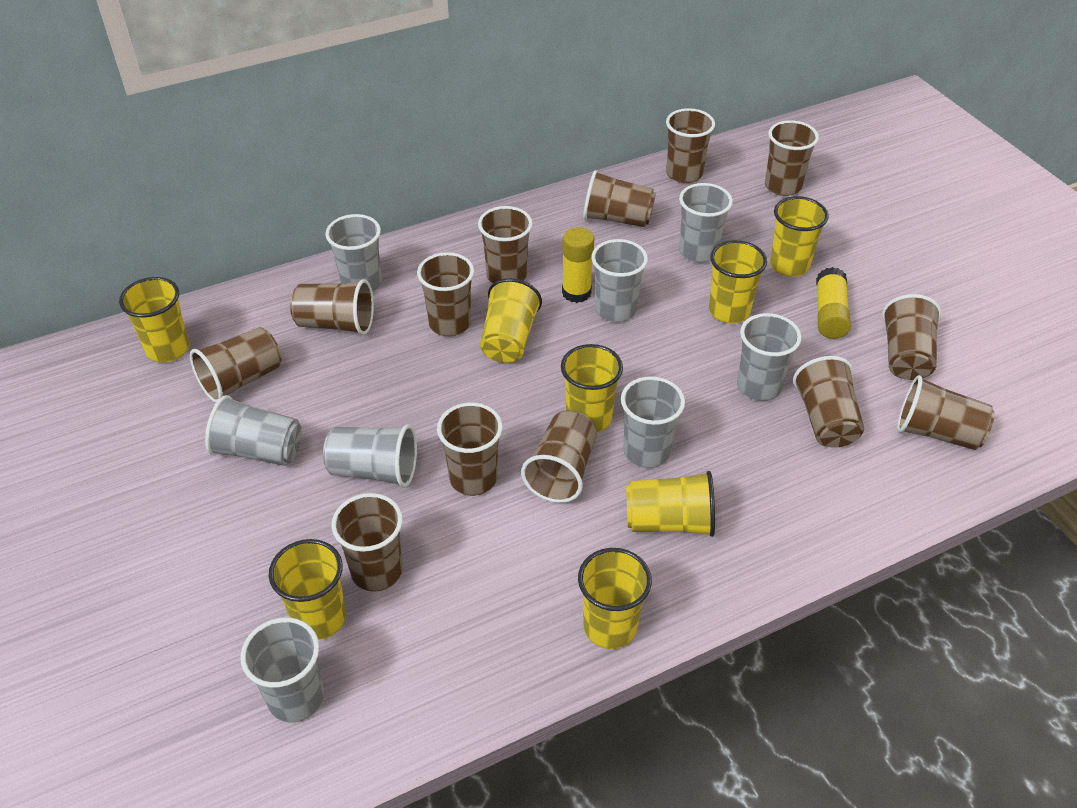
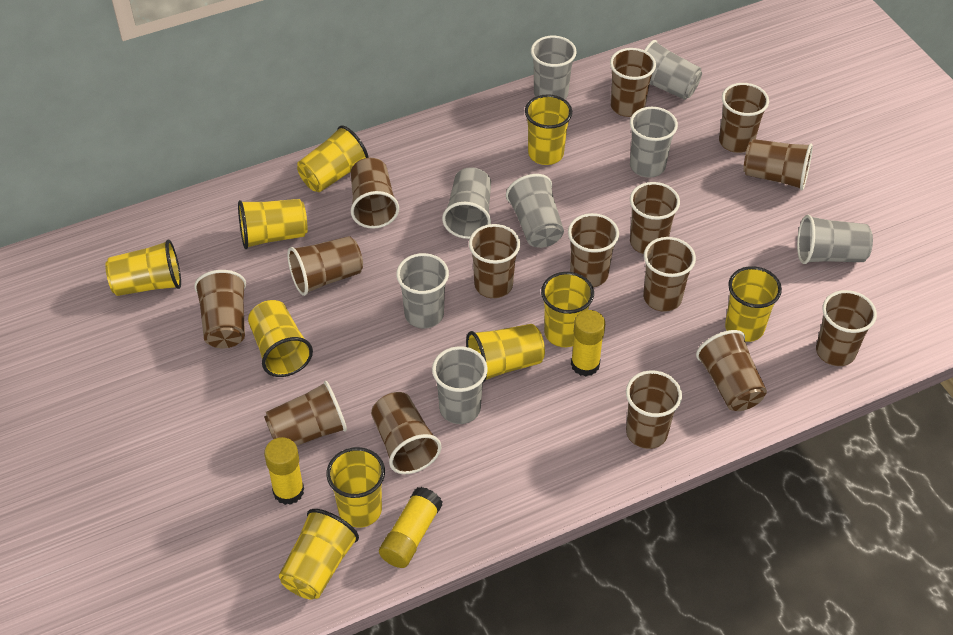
brown cup: 13 -> 15
yellow cup: 8 -> 10
yellow glue stick: 2 -> 3

